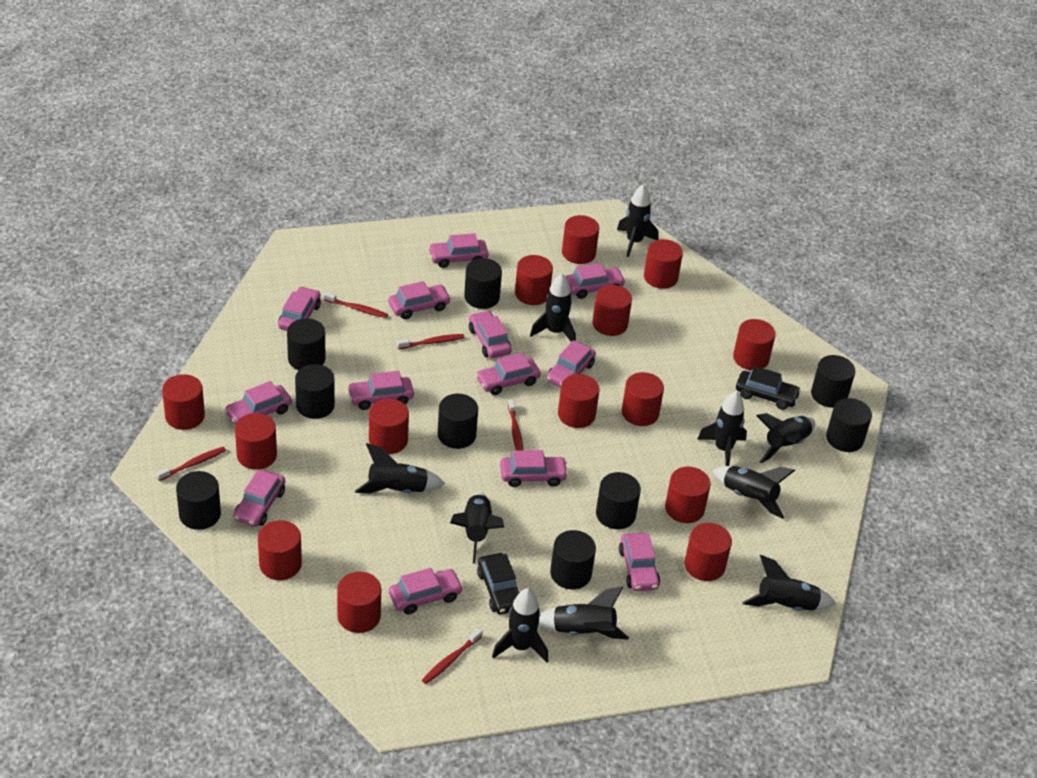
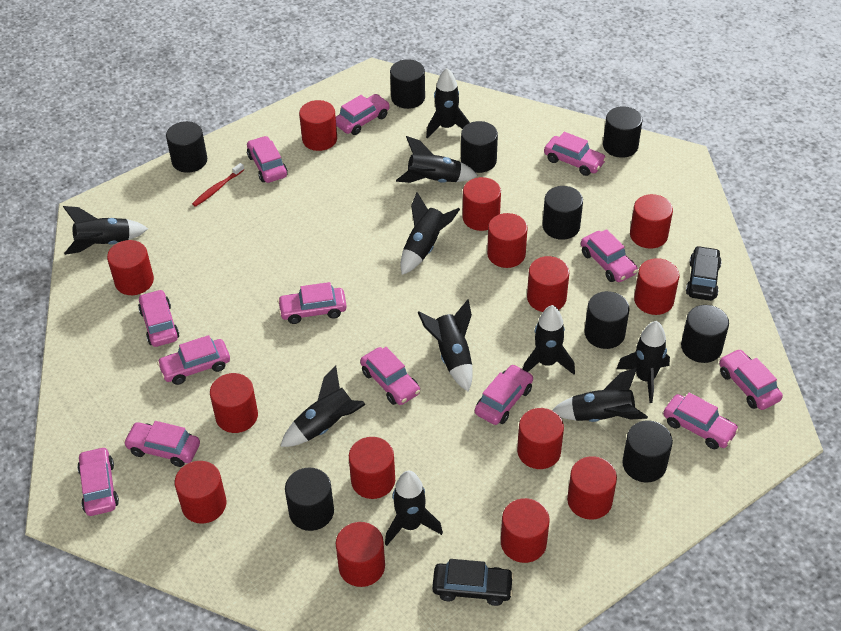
red toothbrush: 5 -> 1

